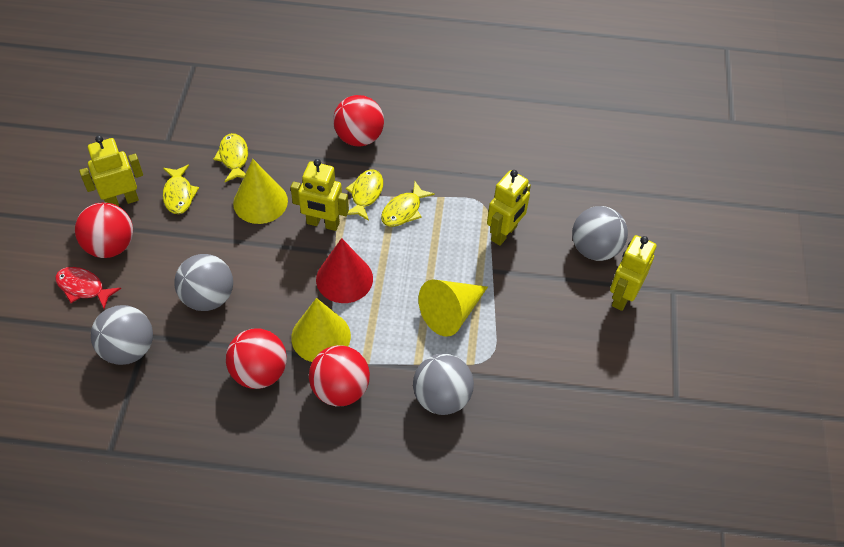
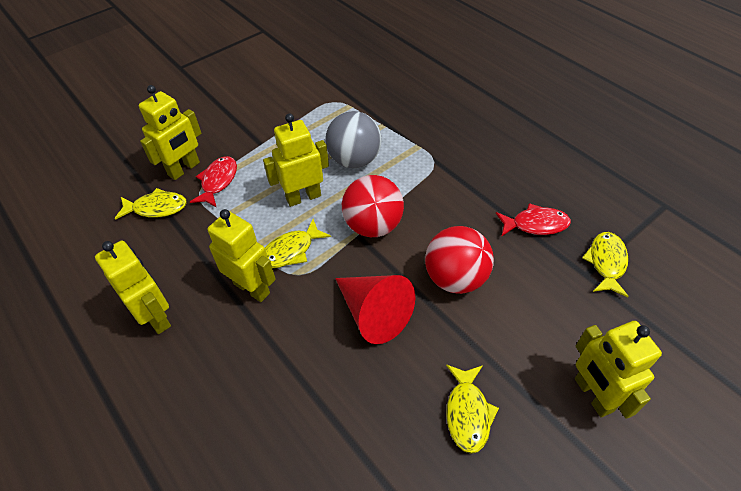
grey ball: 4 -> 1
red ball: 4 -> 2
red fish: 1 -> 2
yellow cone: 3 -> 0
yellow robot: 4 -> 5

